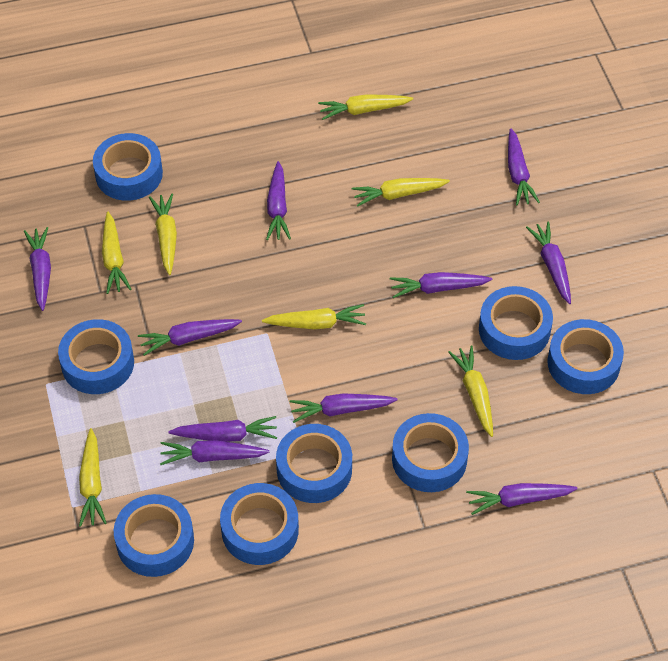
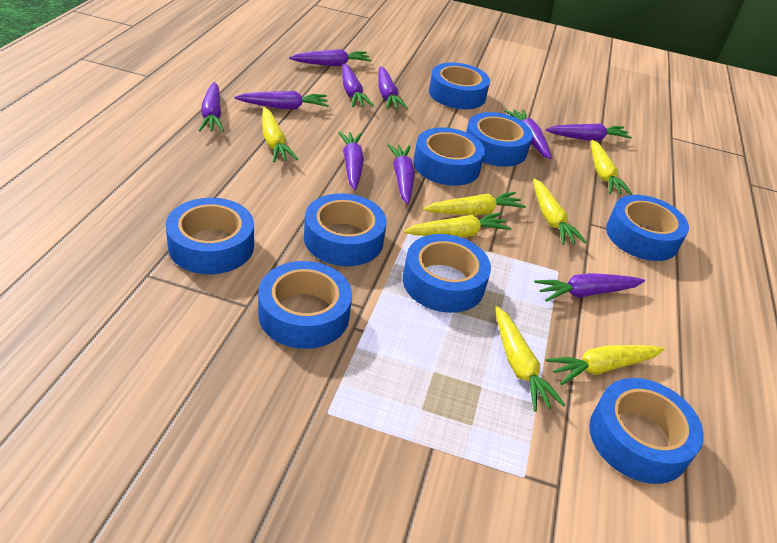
blue tape: 8 -> 9

